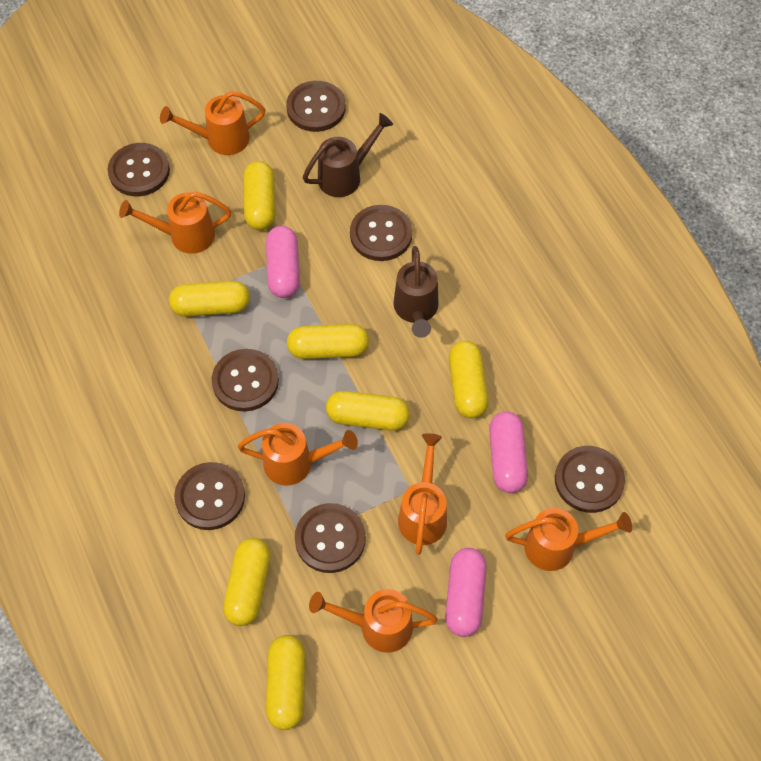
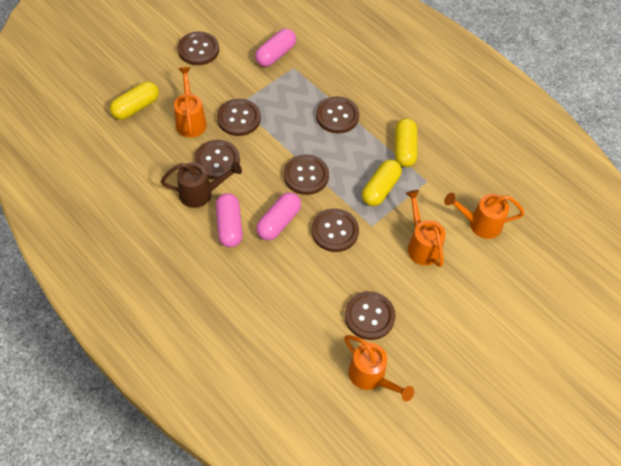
brown watering can: 2 -> 1
orange watering can: 6 -> 4
yellow capsule: 7 -> 3

